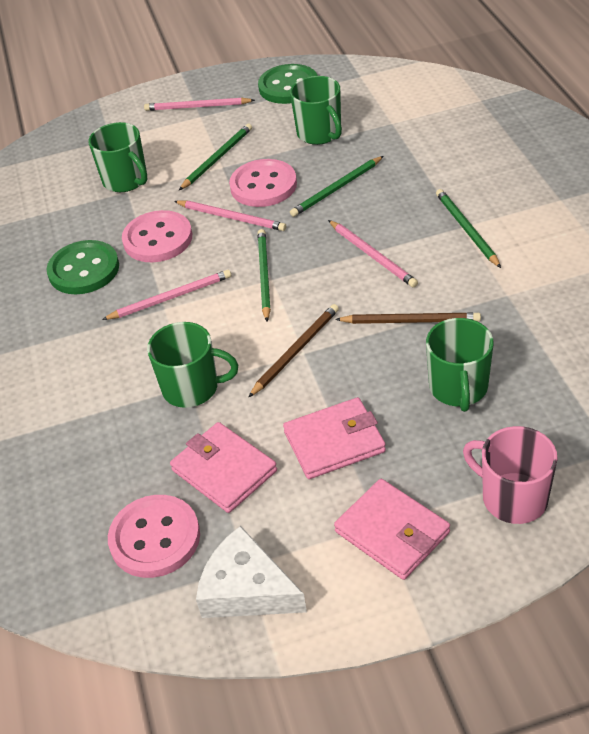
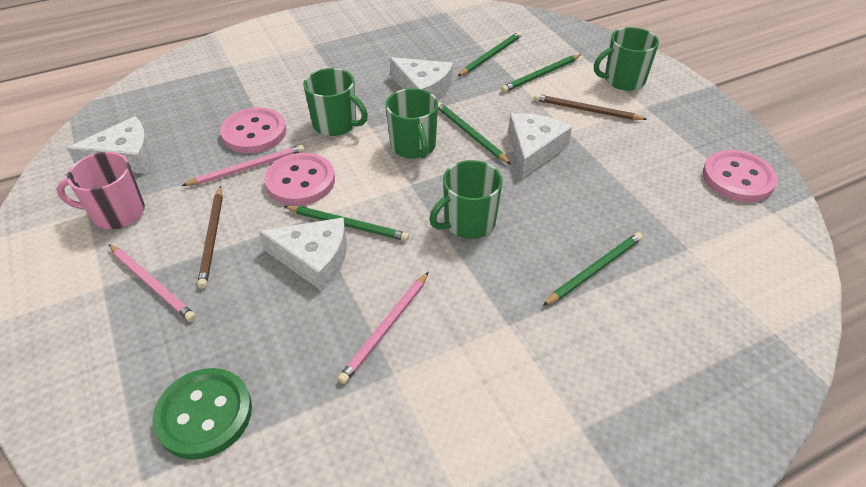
green button: 2 -> 1
green pencil: 4 -> 5
pink pencil: 4 -> 3
pink wallet: 3 -> 0
white cheese: 1 -> 4

